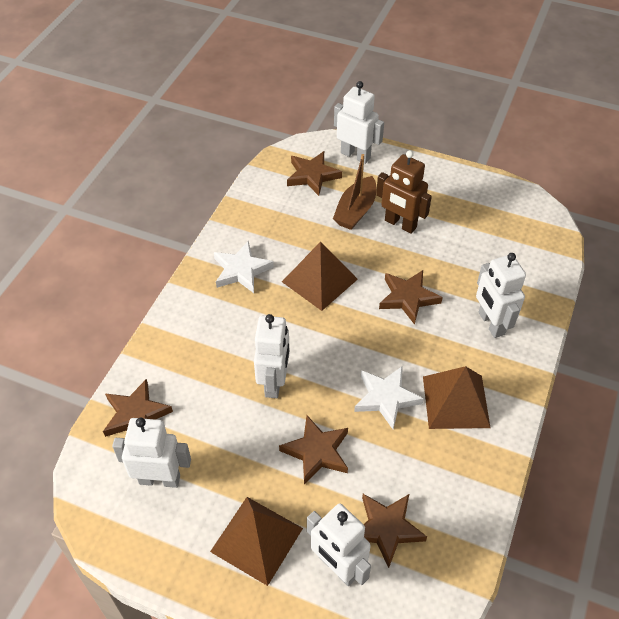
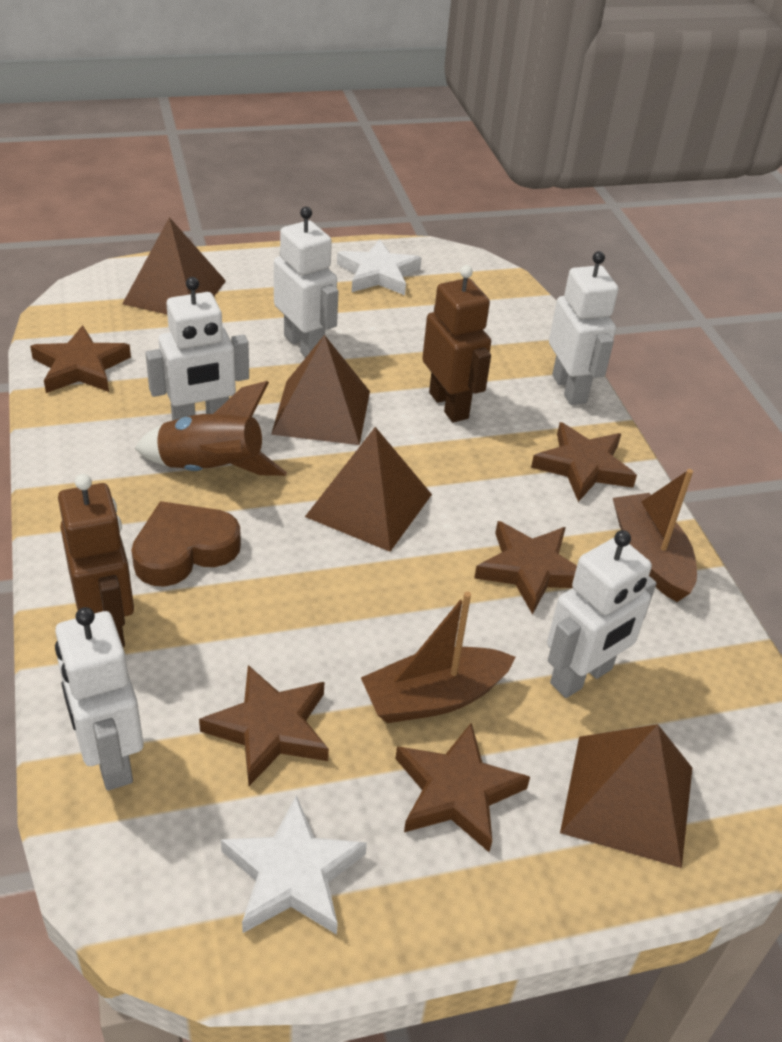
brown boat: 1 -> 2
brown heart: 0 -> 1
brown pyramid: 3 -> 4
brown robot: 1 -> 2
brown rocket: 0 -> 1

